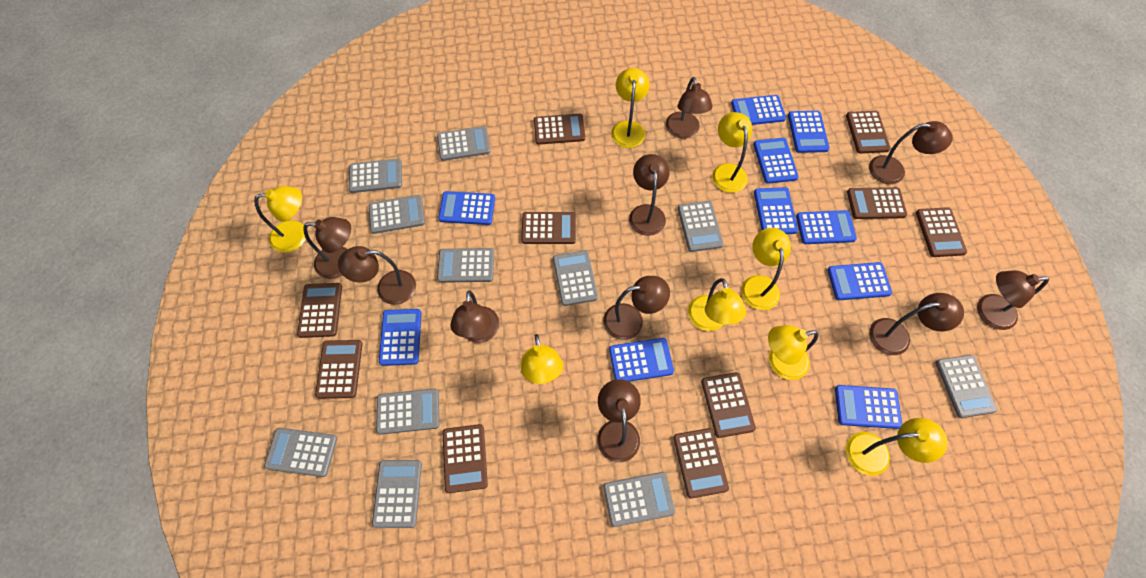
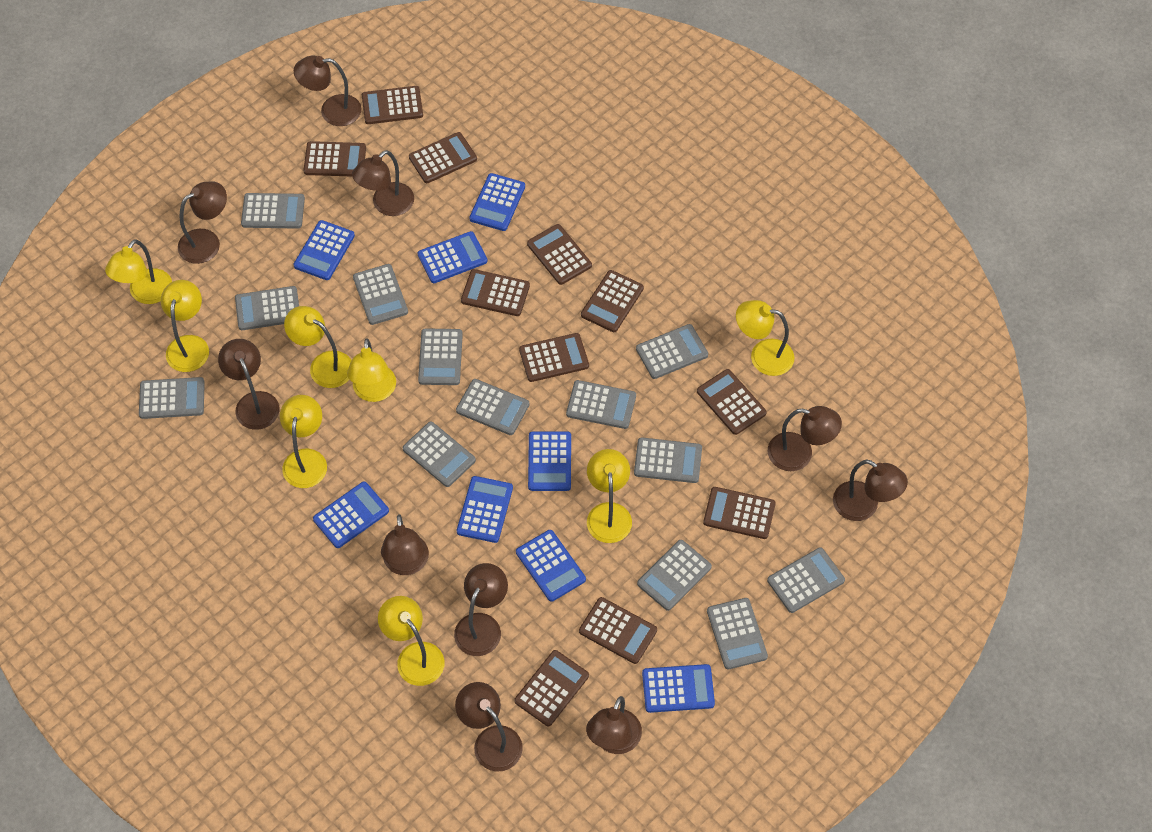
blue calculator: 10 -> 8
brown calculator: 10 -> 11
grey calculator: 11 -> 13

